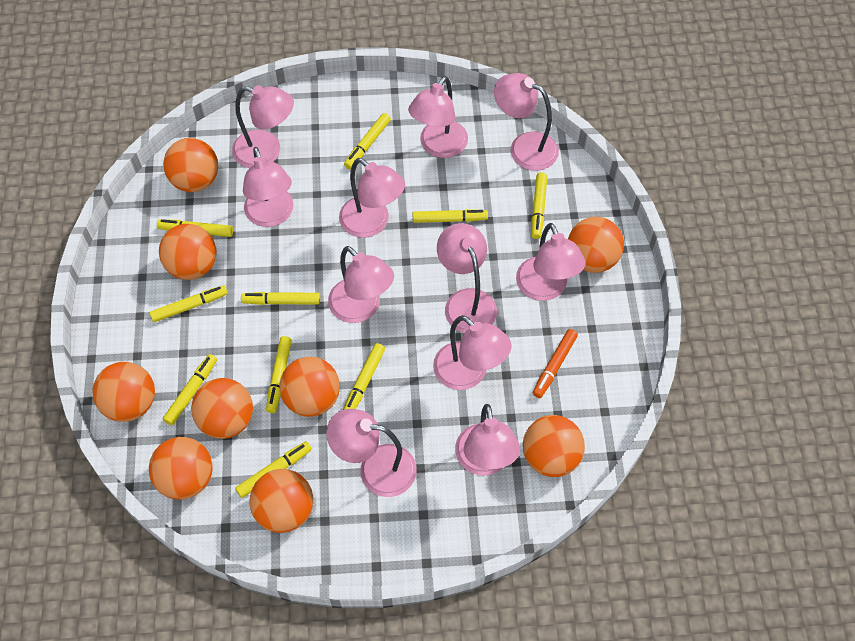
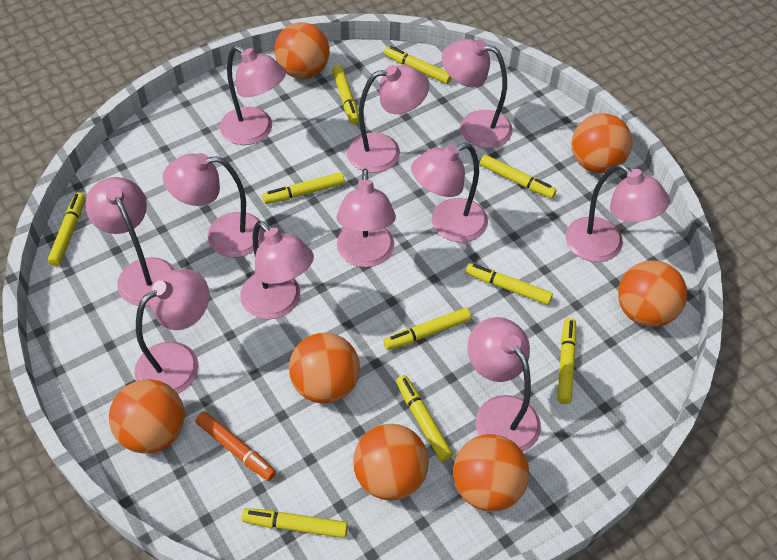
orange ball: 9 -> 7

